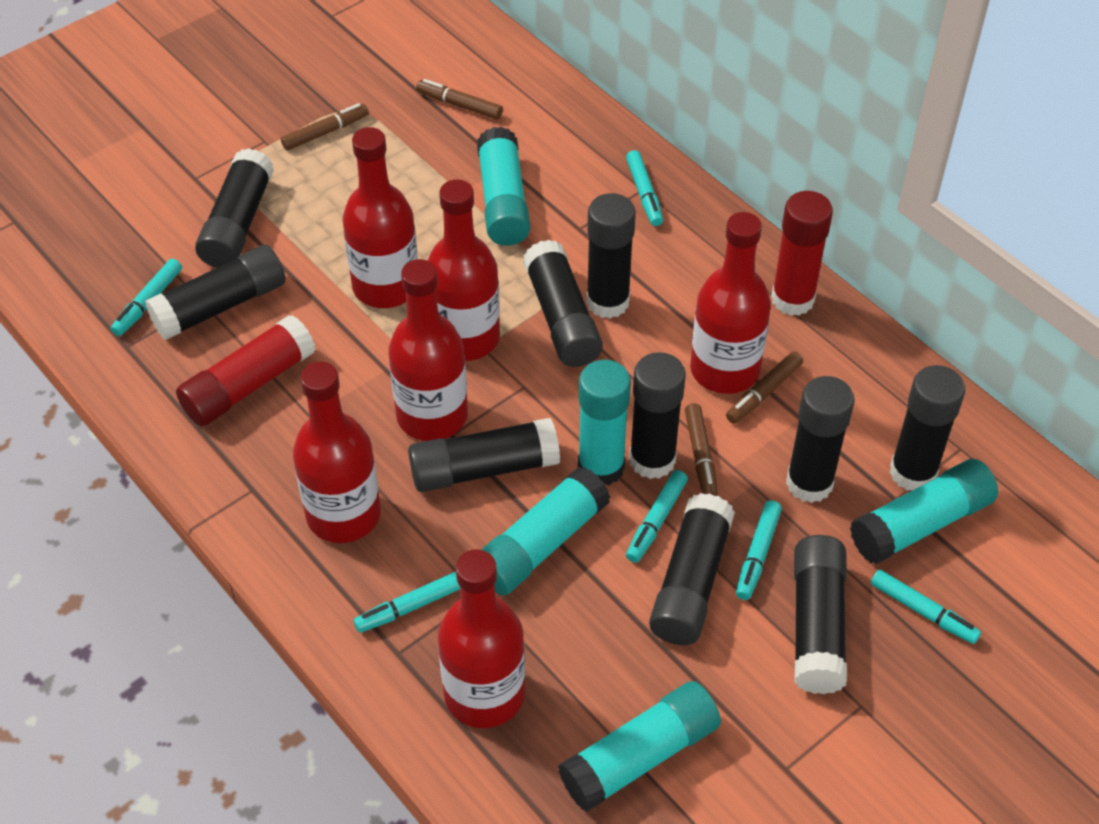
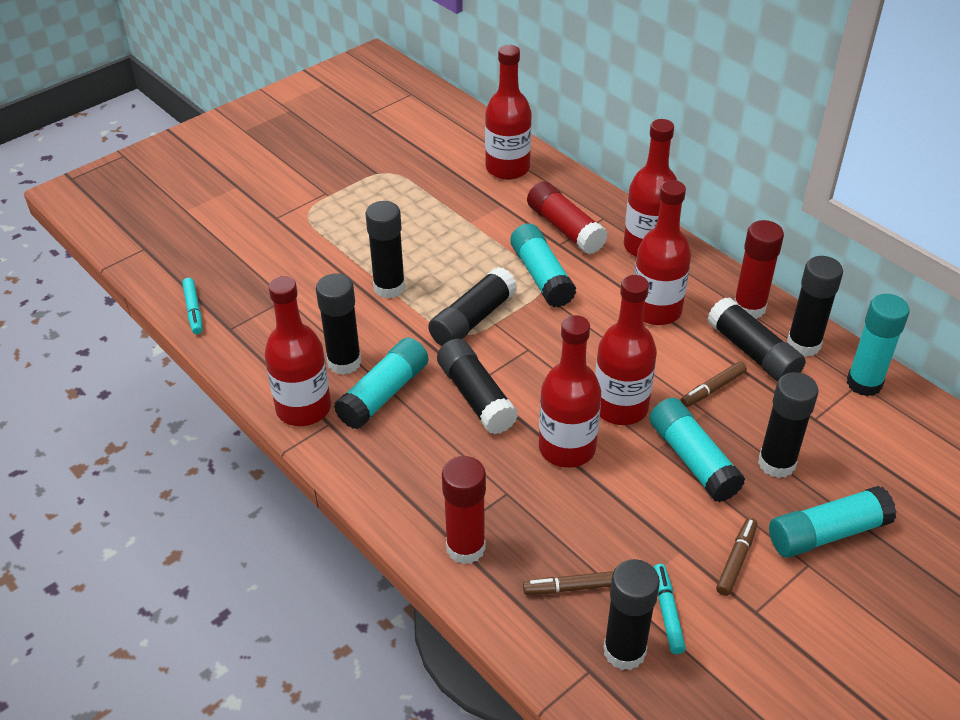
black glue stick: 10 -> 8
brown marker: 4 -> 3
red glue stick: 2 -> 3
turquoise marker: 6 -> 2

